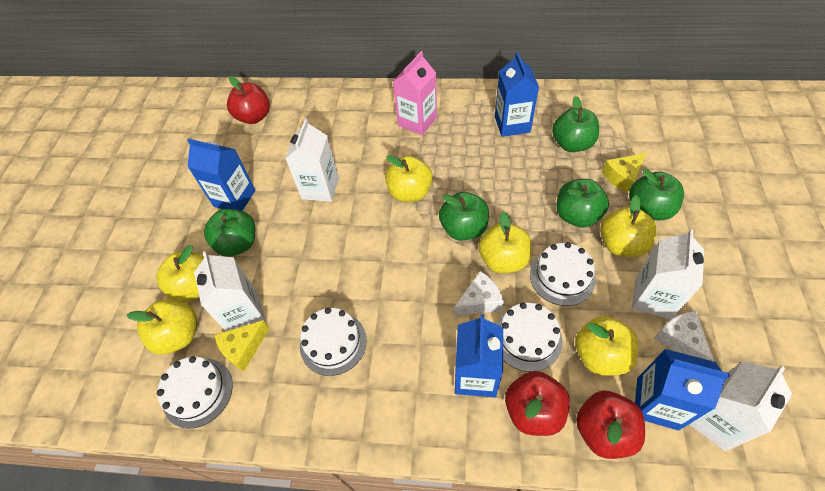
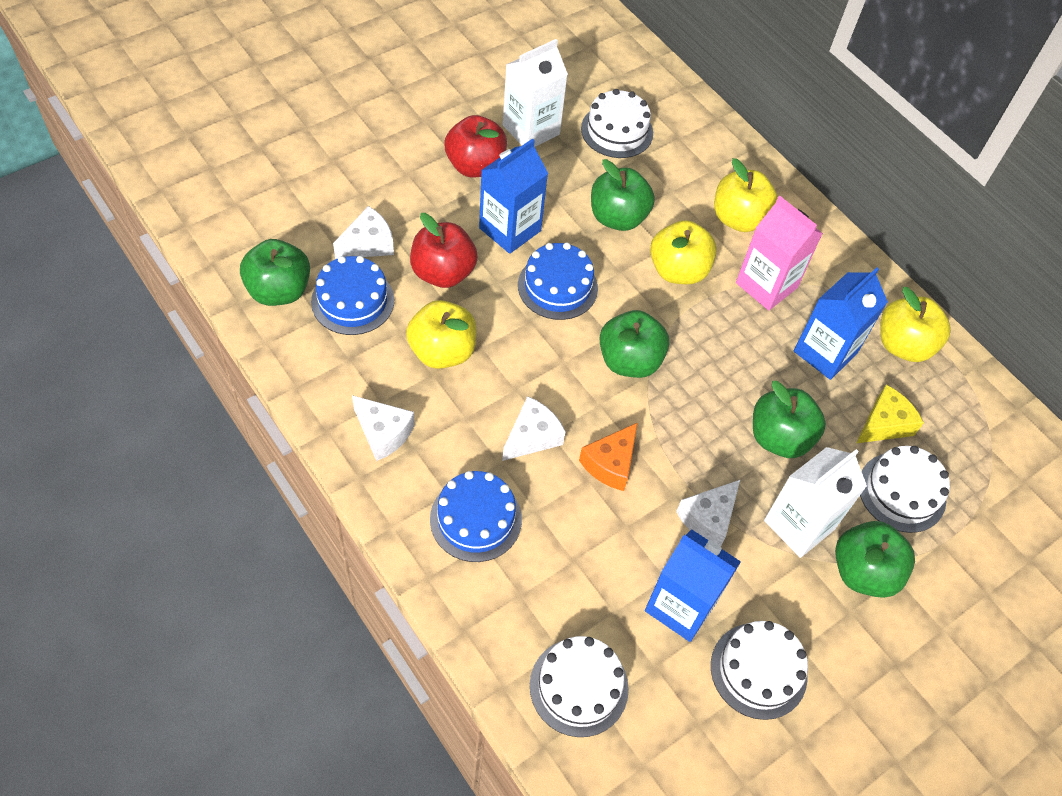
blue cake: 0 -> 3
blue carton: 4 -> 3
orange cheese: 0 -> 1
red apple: 3 -> 2
white carton: 4 -> 2
white cheese: 2 -> 4
yellow apple: 6 -> 4
yellow cheese: 2 -> 1

